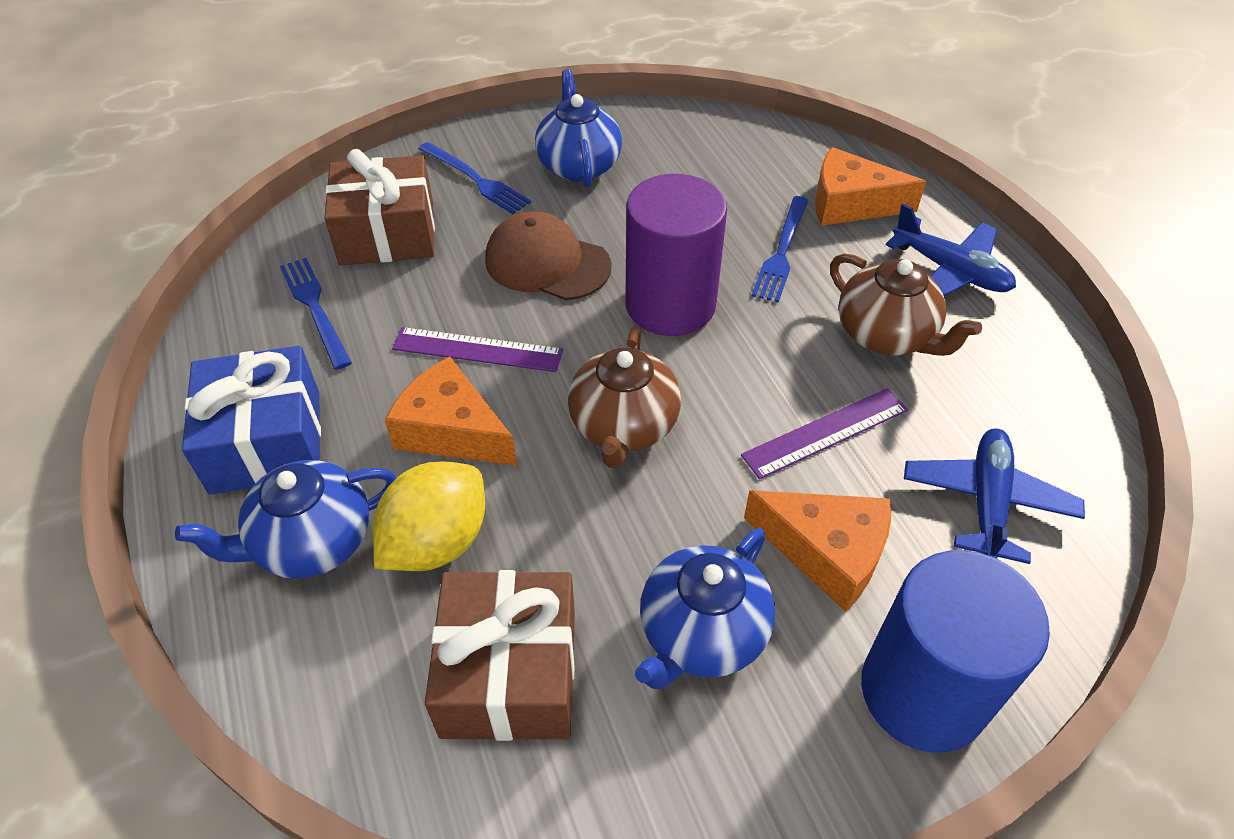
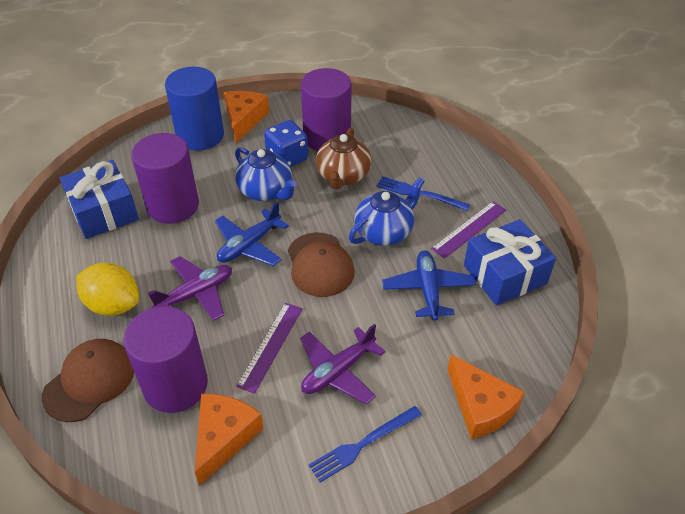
blue dice: 0 -> 1
blue fork: 3 -> 2
blue gift: 1 -> 2
blue teapot: 3 -> 2
brown cap: 1 -> 2
brown gift: 2 -> 0
brown teapot: 2 -> 1
purple cylinder: 1 -> 3
purple plane: 0 -> 2

